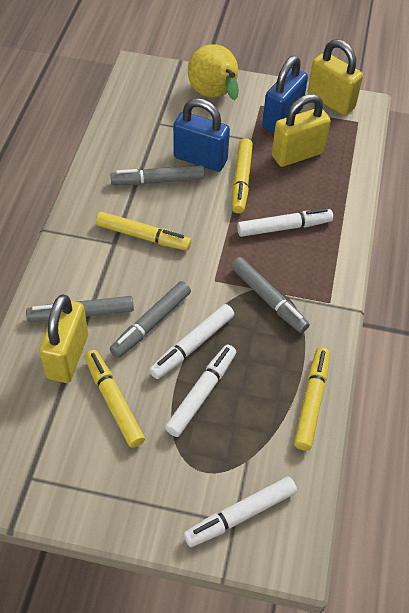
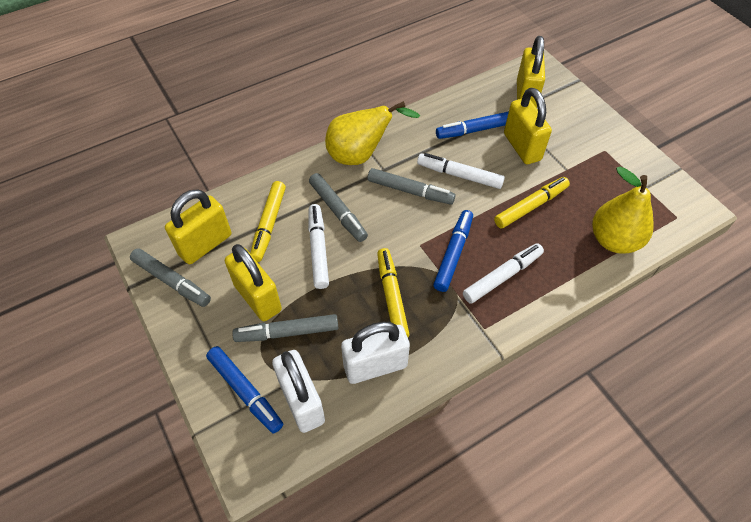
blue marker: 0 -> 3
blue padlock: 2 -> 0
white marker: 4 -> 3
white padlock: 0 -> 2
yellow marker: 4 -> 3
yellow padlock: 3 -> 4
yellow pear: 1 -> 2

